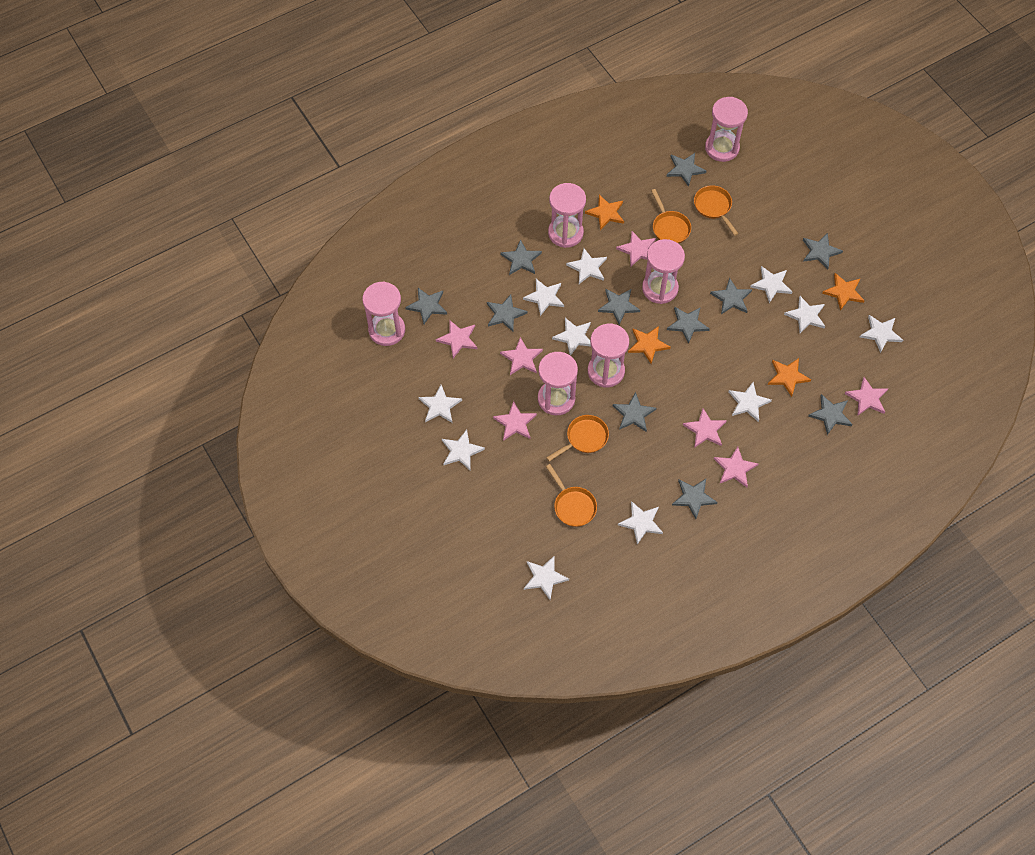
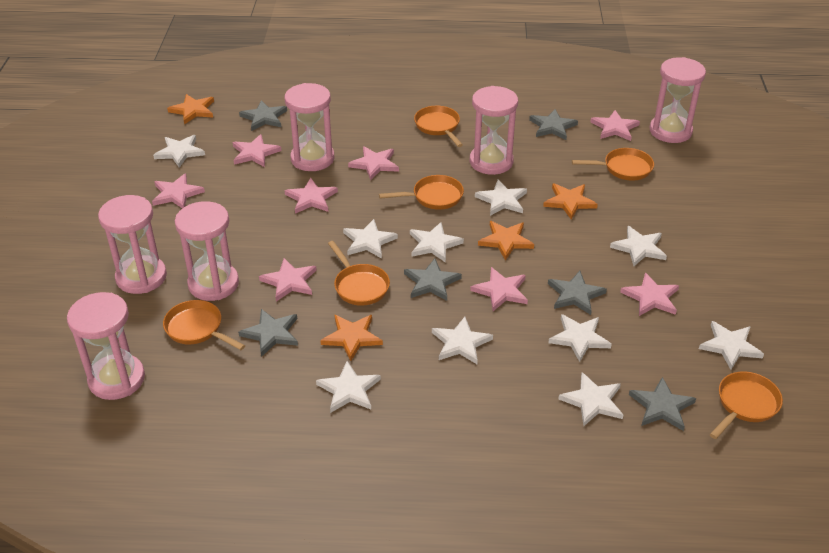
grey star: 11 -> 6
orange pan: 4 -> 6
pink star: 7 -> 8
white star: 11 -> 10

